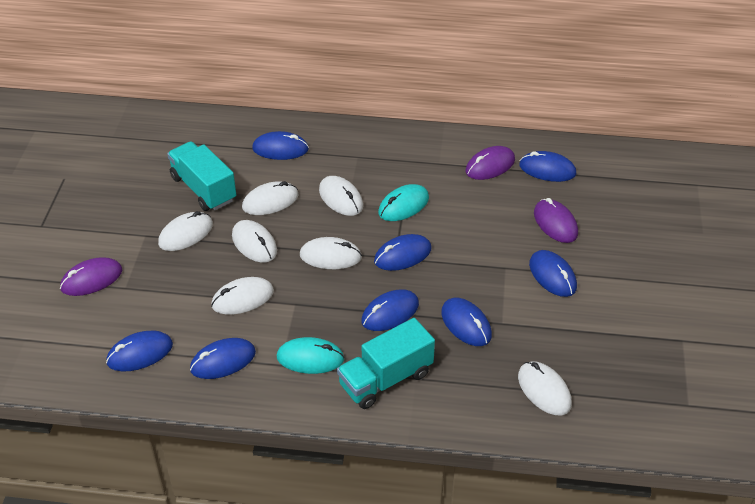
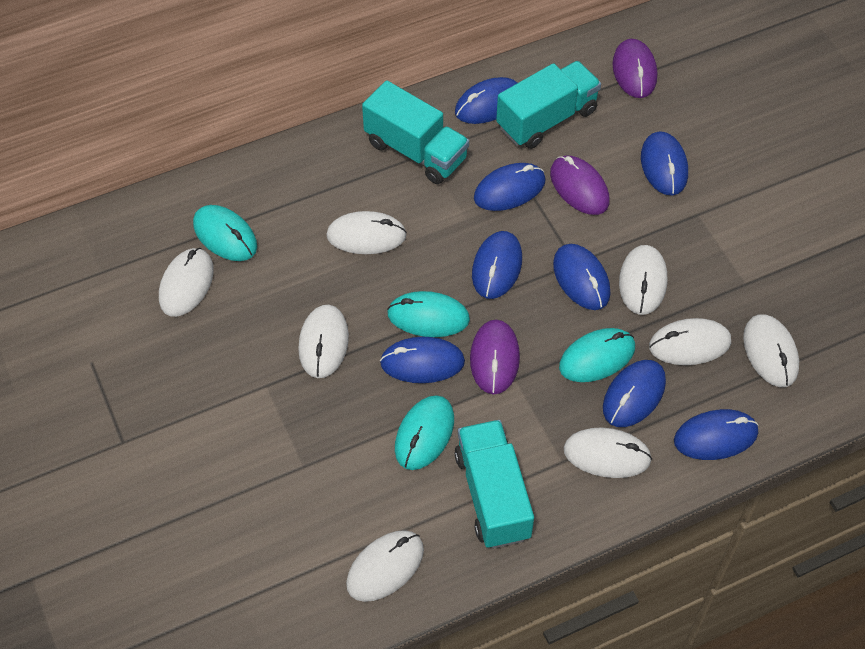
turquoise mouse: 2 -> 4
turquoise truck: 2 -> 3
white mouse: 7 -> 8

